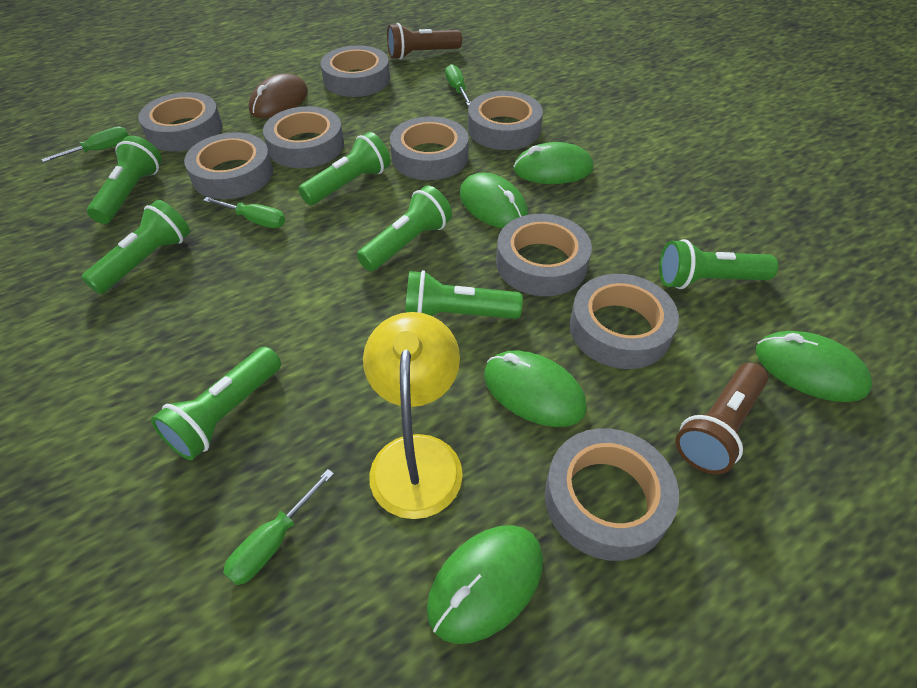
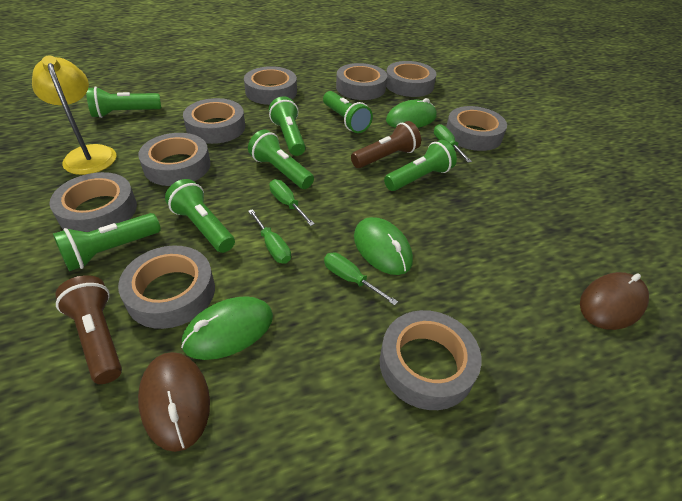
brown mouse: 1 -> 2
green mouse: 5 -> 3

